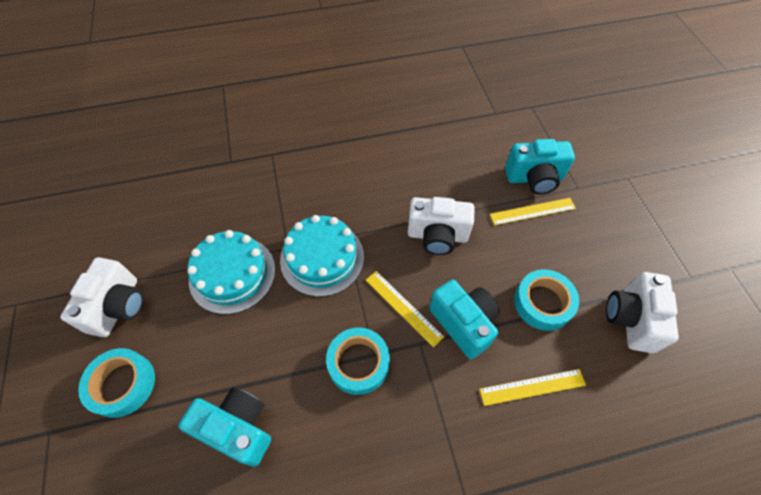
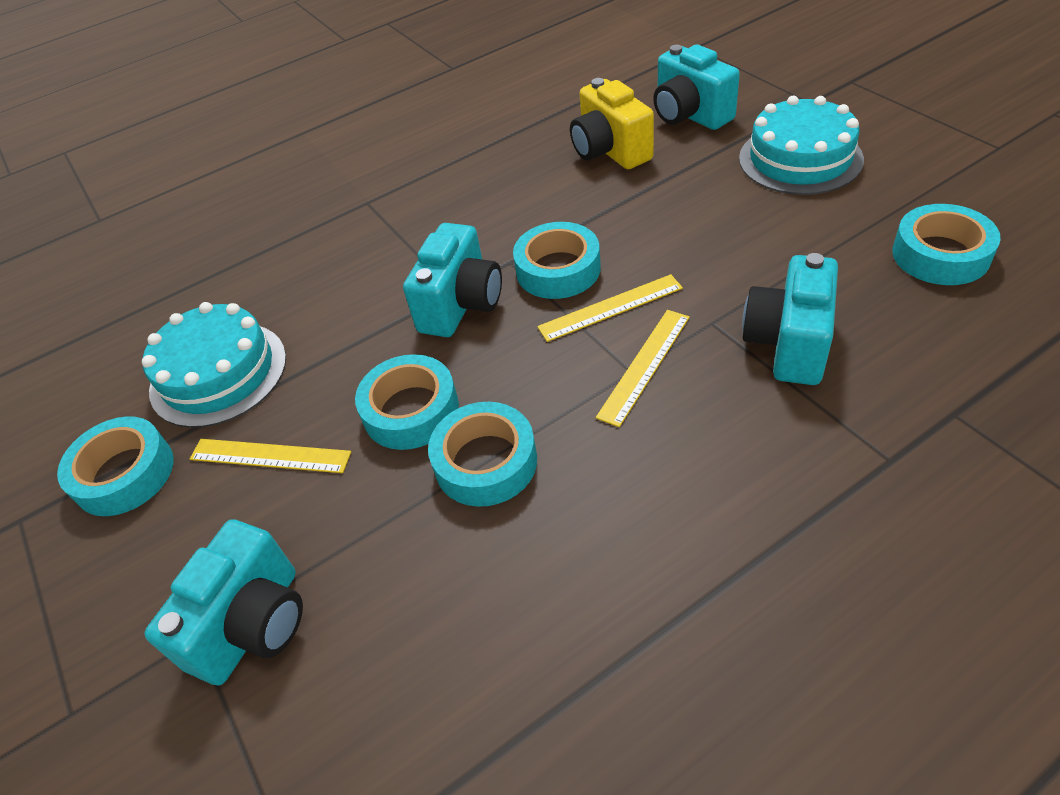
turquoise camera: 3 -> 4
turquoise tape: 3 -> 5
white camera: 3 -> 0
yellow camera: 0 -> 1

